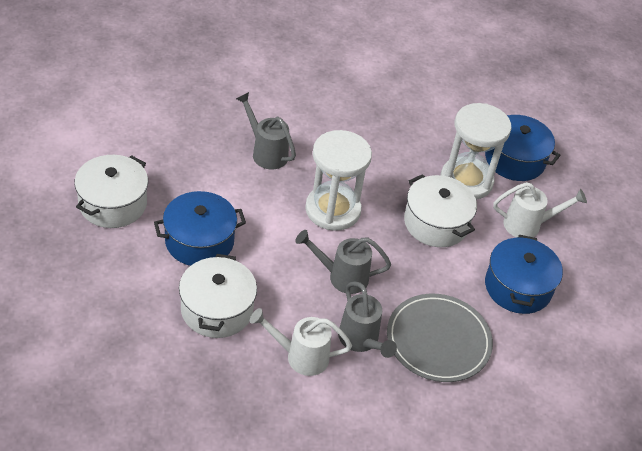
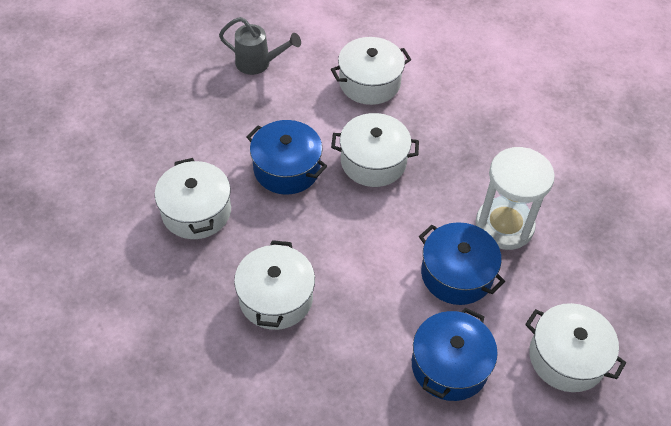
grey plate: 1 -> 0
grey watering can: 3 -> 1
white hourglass: 2 -> 1
white pot: 3 -> 5
white watering can: 2 -> 0

